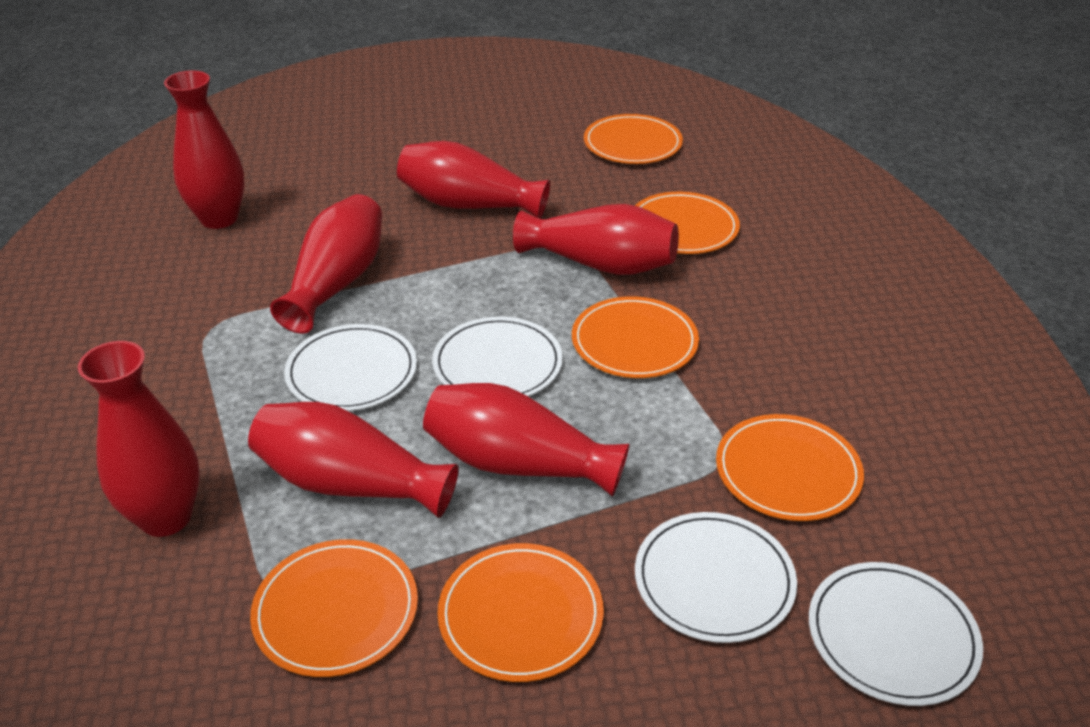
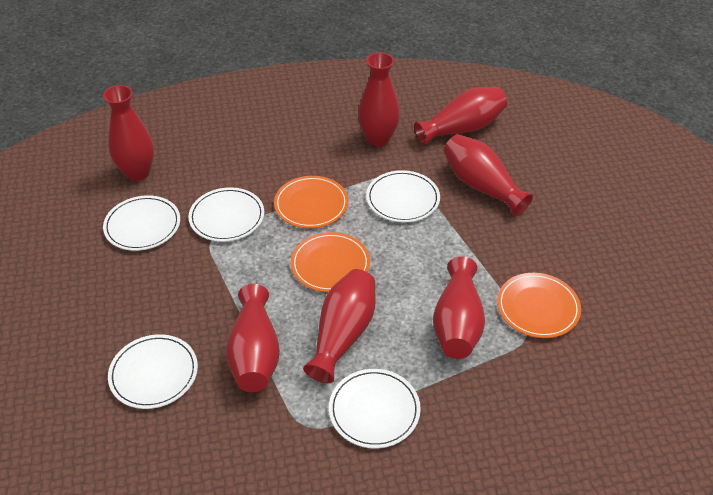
orange plate: 6 -> 3
white plate: 4 -> 5

